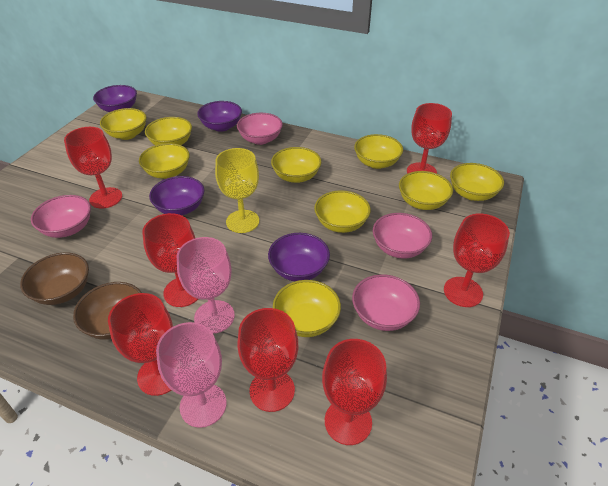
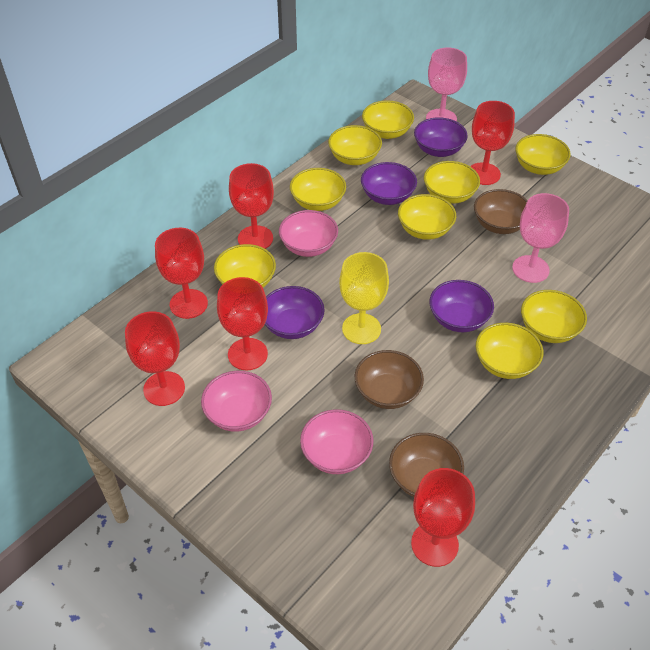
brown bowl: 2 -> 3
pink bowl: 4 -> 3
red goblet: 7 -> 6

